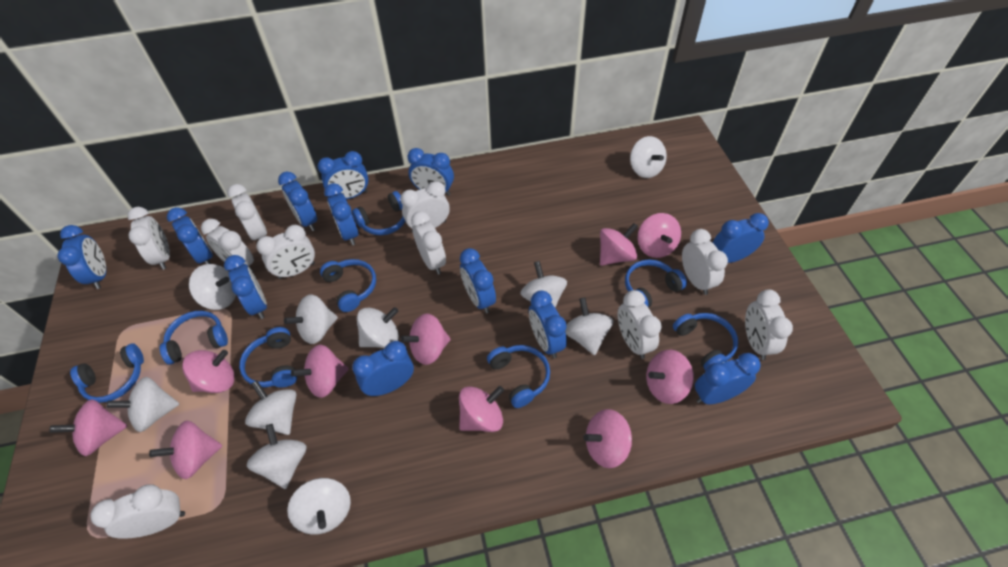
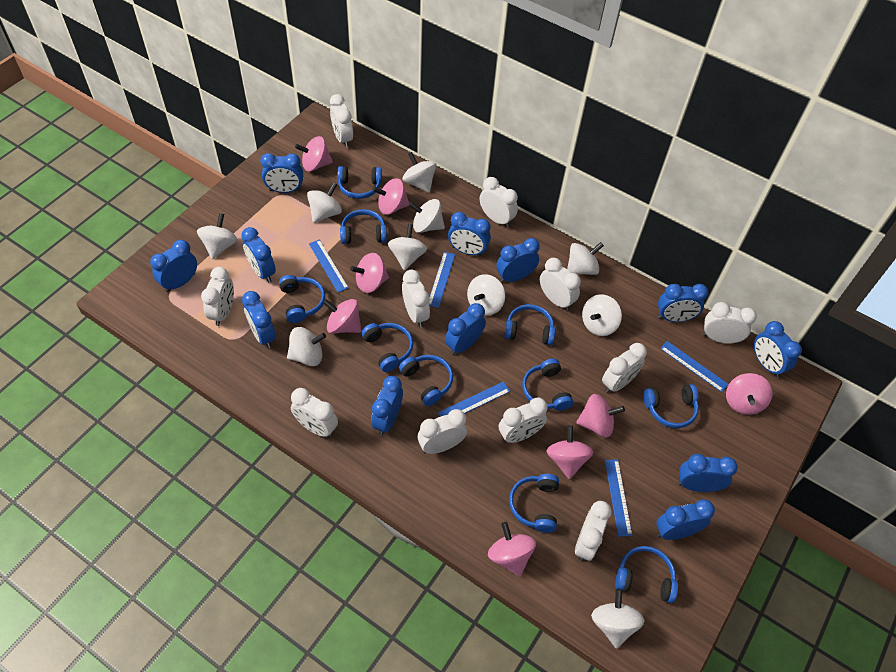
blue headphones: 8 -> 10
blue ruler: 0 -> 5
pink spinning top: 10 -> 8
white clock: 10 -> 11

